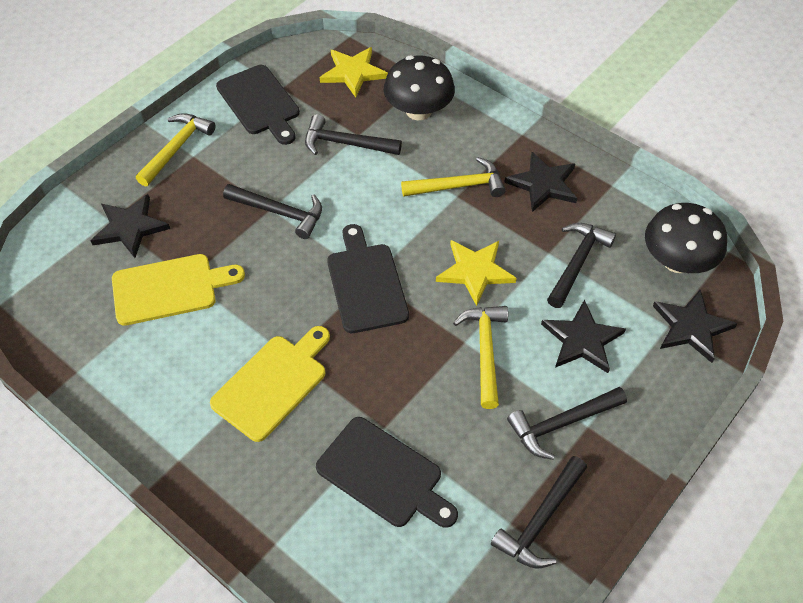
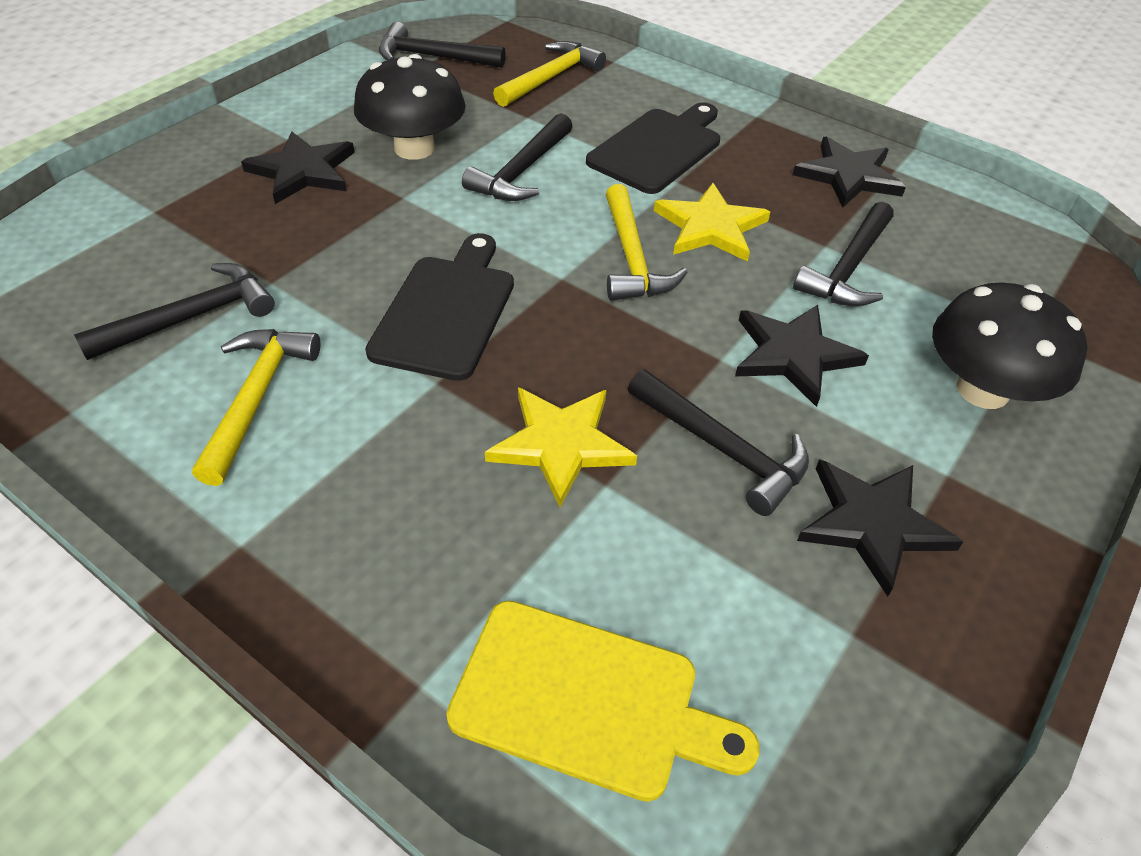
black cutting board: 3 -> 2
yellow cutting board: 2 -> 1

